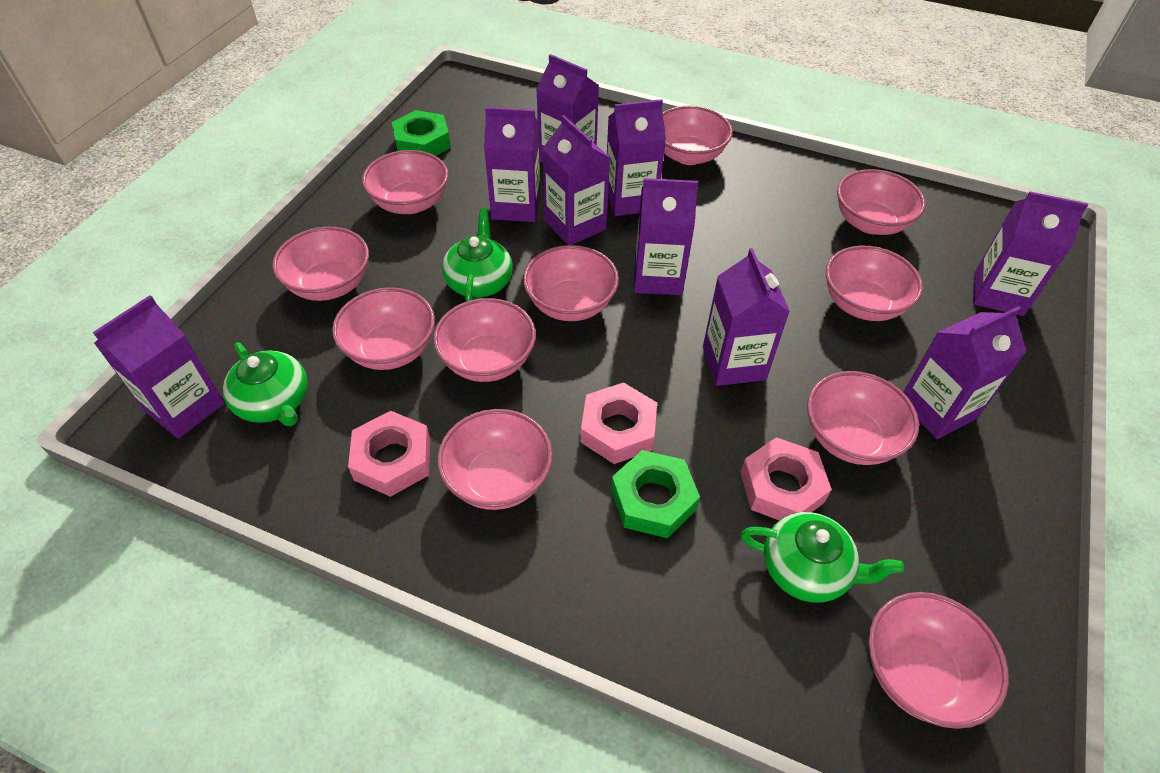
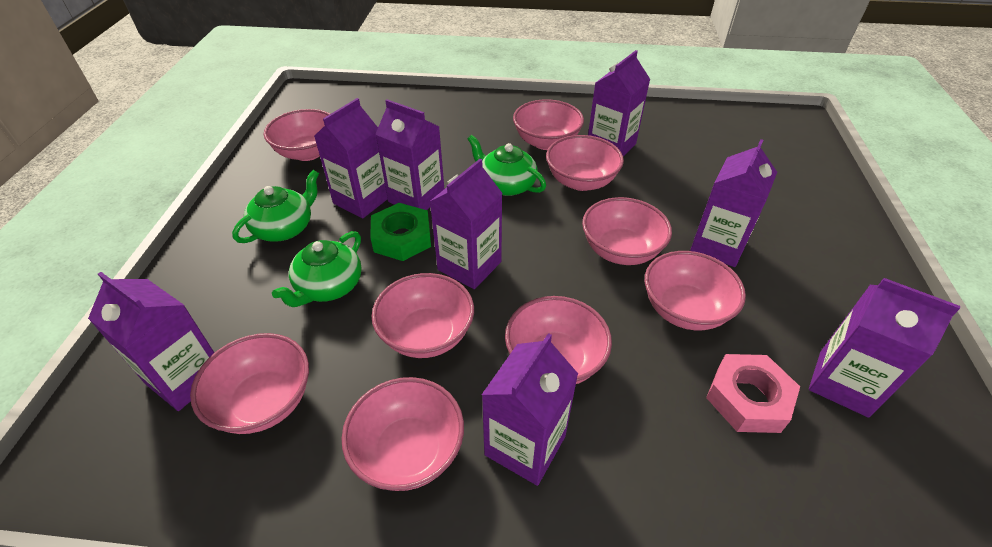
green nut: 2 -> 1
pink bowl: 11 -> 9
pink nut: 3 -> 1
purple carton: 9 -> 8

